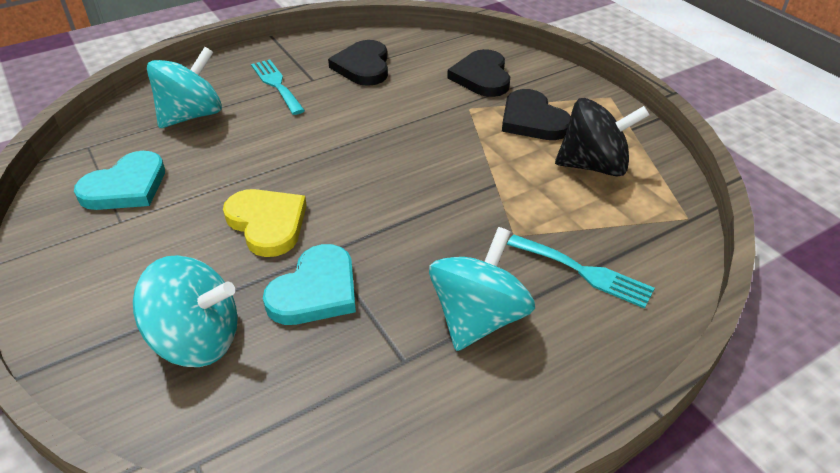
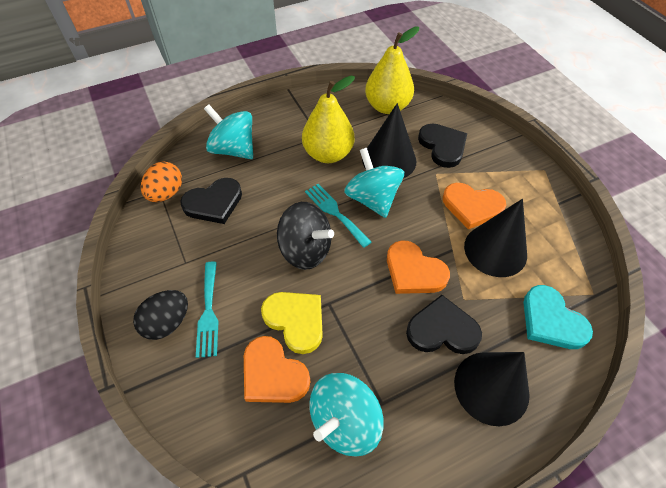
black cone: 0 -> 3
black egg: 0 -> 1
orange egg: 0 -> 1
orange heart: 0 -> 3
turquoise heart: 2 -> 1
yellow pear: 0 -> 2

